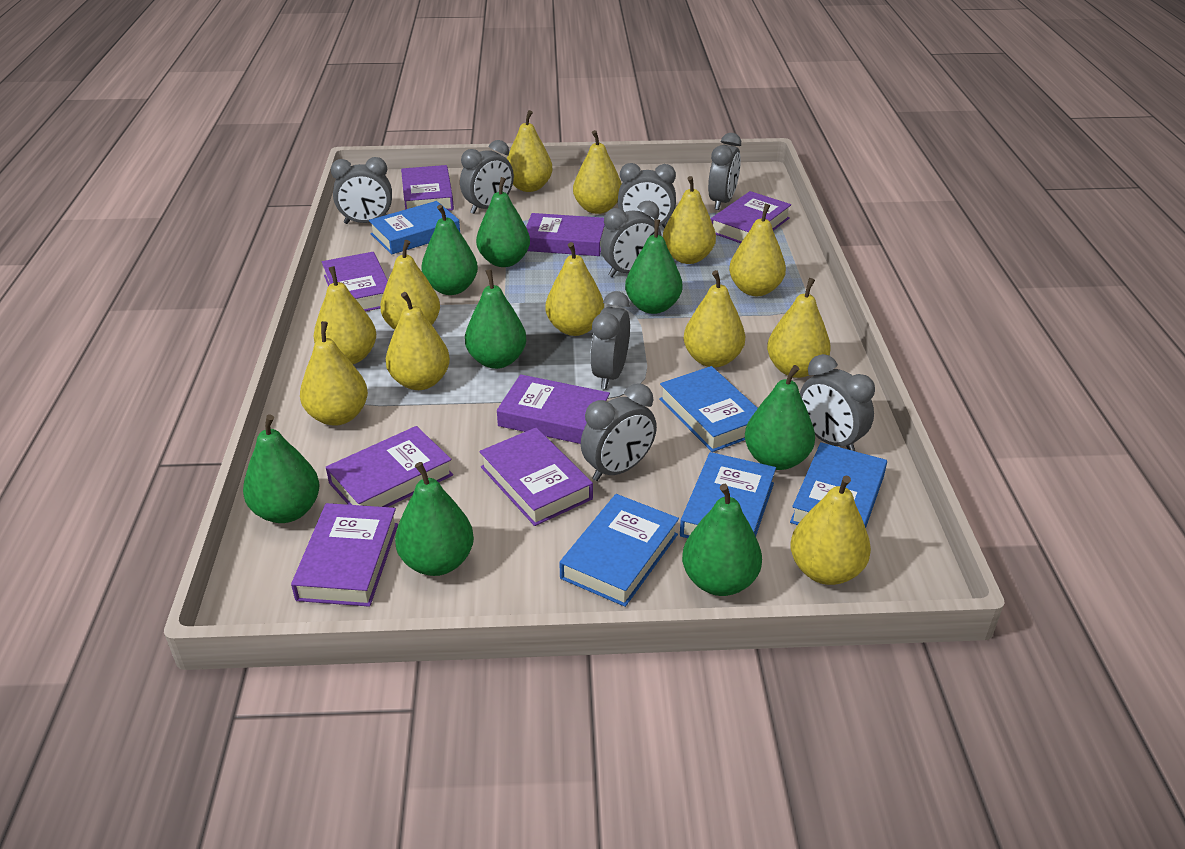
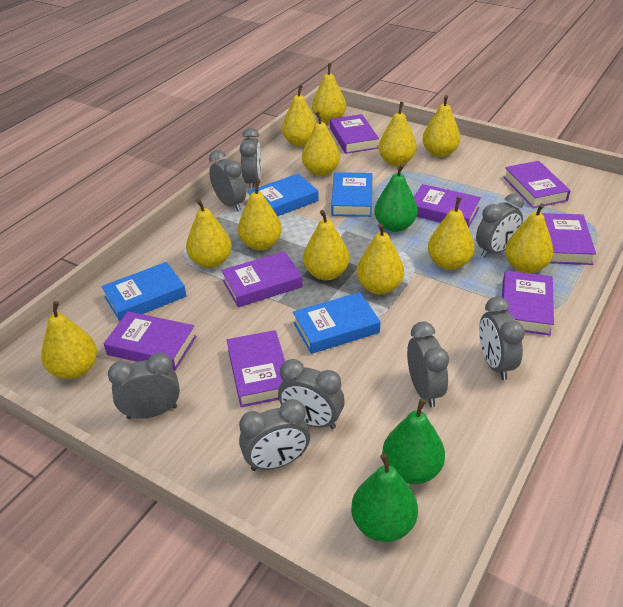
blue book: 5 -> 4
green pear: 8 -> 3

